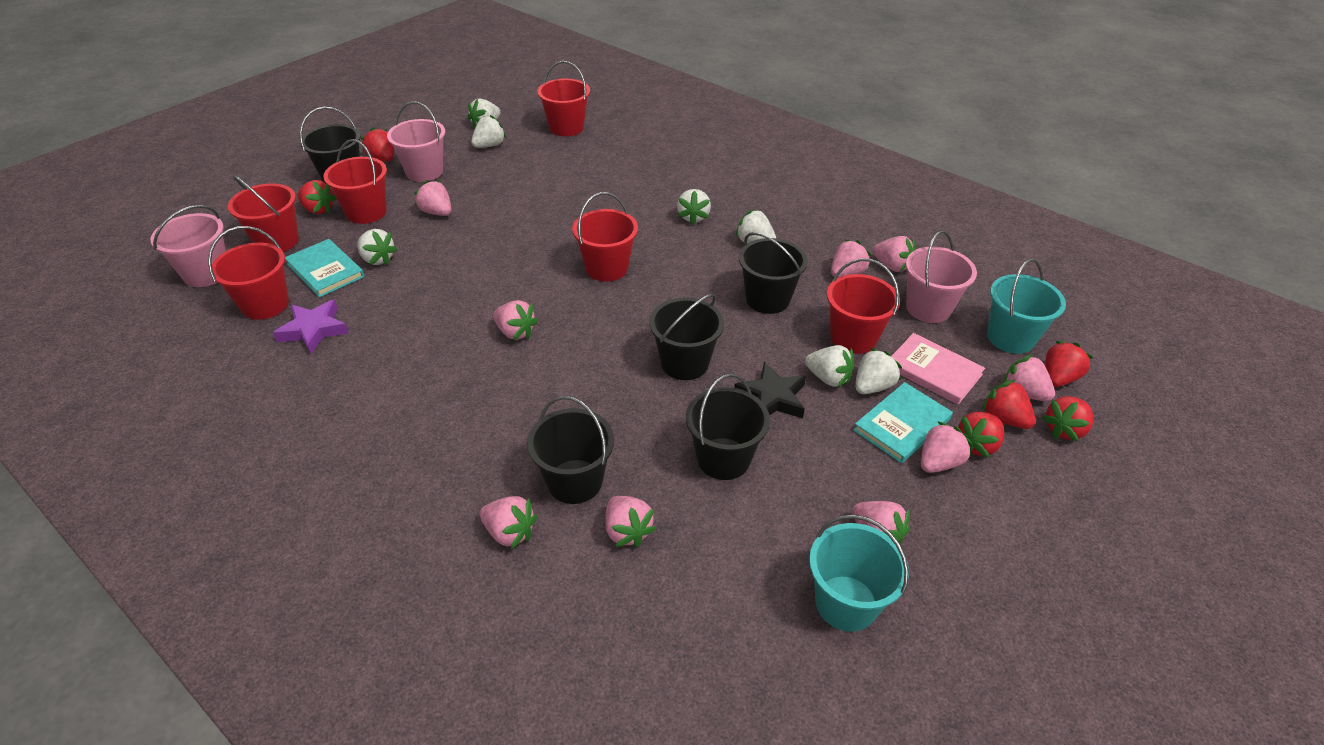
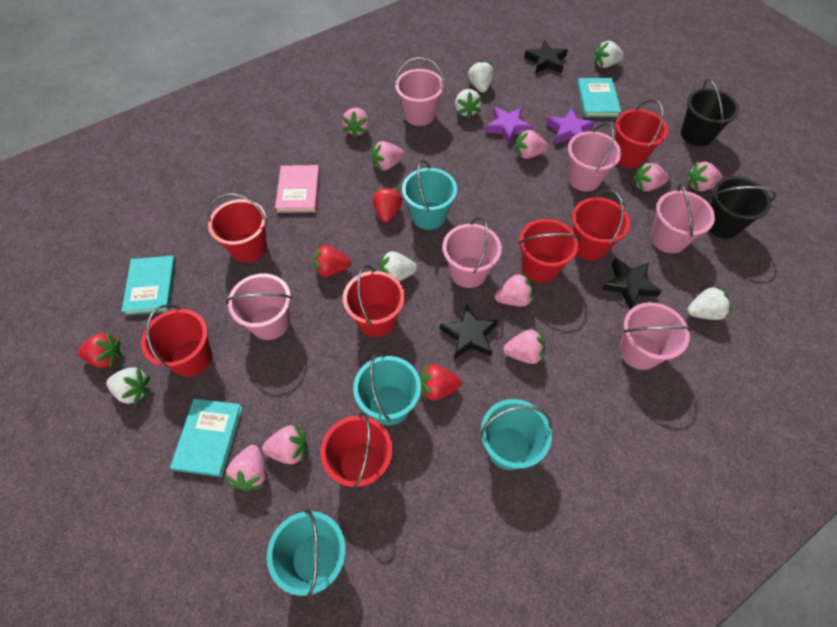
black bucket: 5 -> 2
black star: 1 -> 3
pink bucket: 3 -> 6
purple star: 1 -> 2
red bucket: 6 -> 7
red strawberry: 6 -> 4
turquoise book: 2 -> 3
turquoise bucket: 2 -> 4
white strawberry: 7 -> 6

